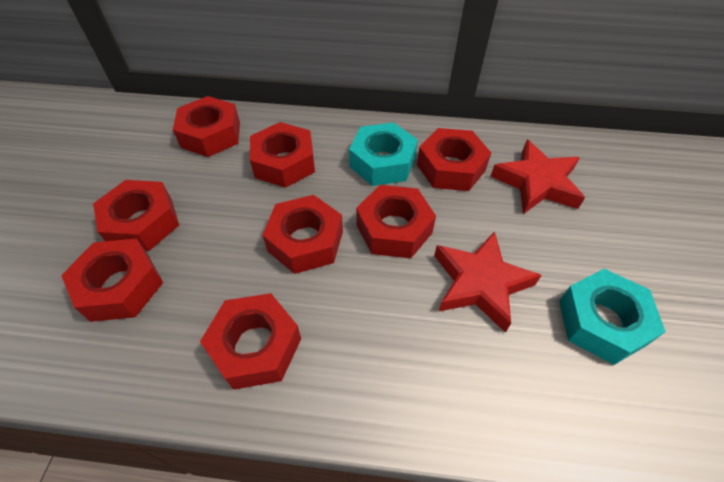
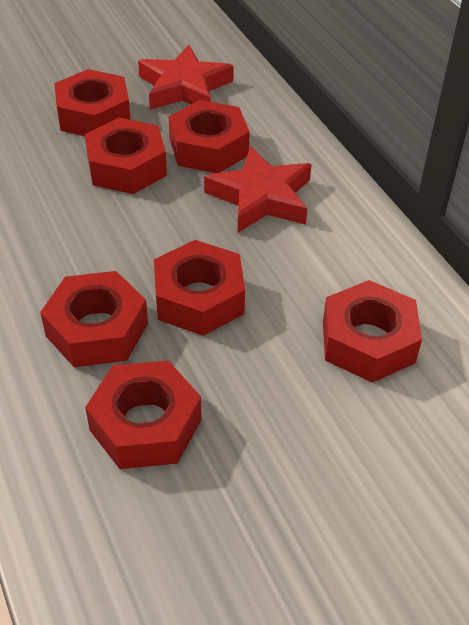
red nut: 8 -> 7
turquoise nut: 2 -> 0

